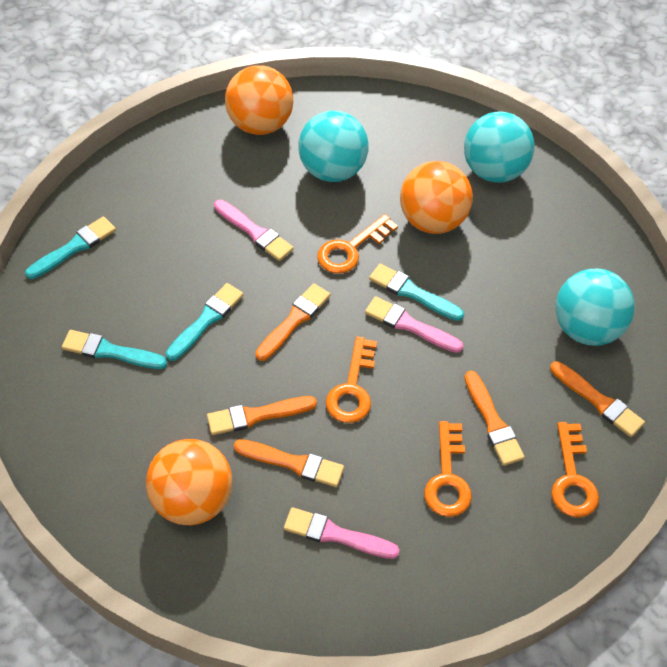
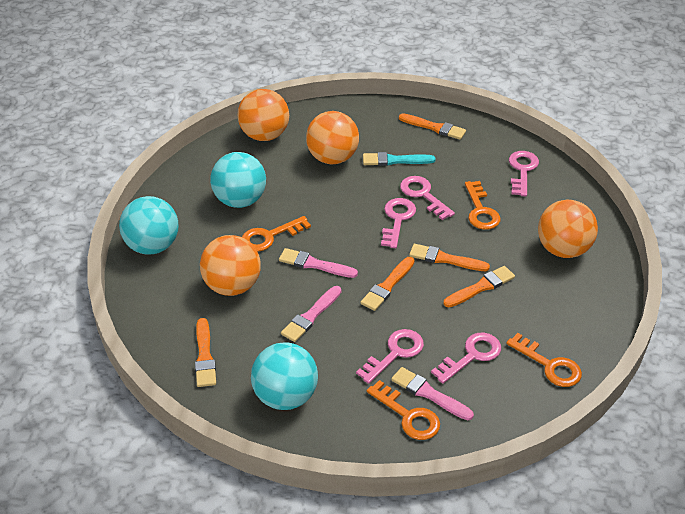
orange ball: 3 -> 4
pink key: 0 -> 5
turquoise brush: 4 -> 1

